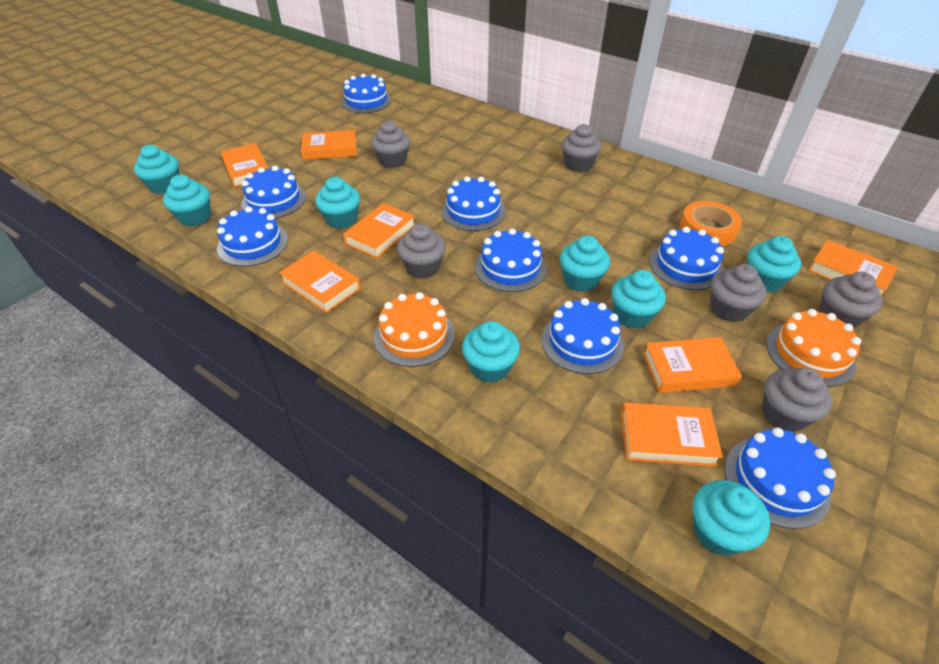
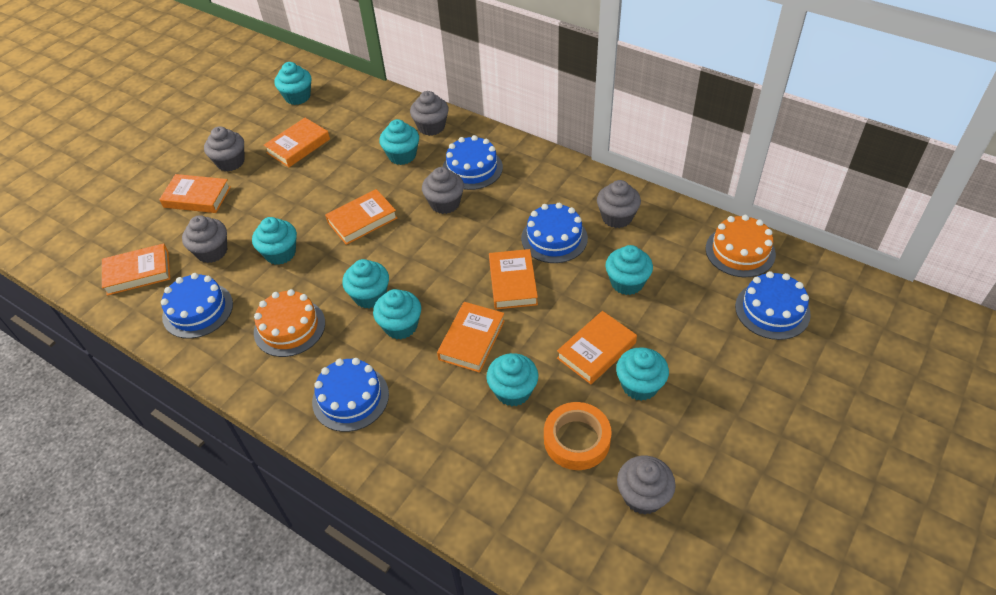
blue cake: 8 -> 5

